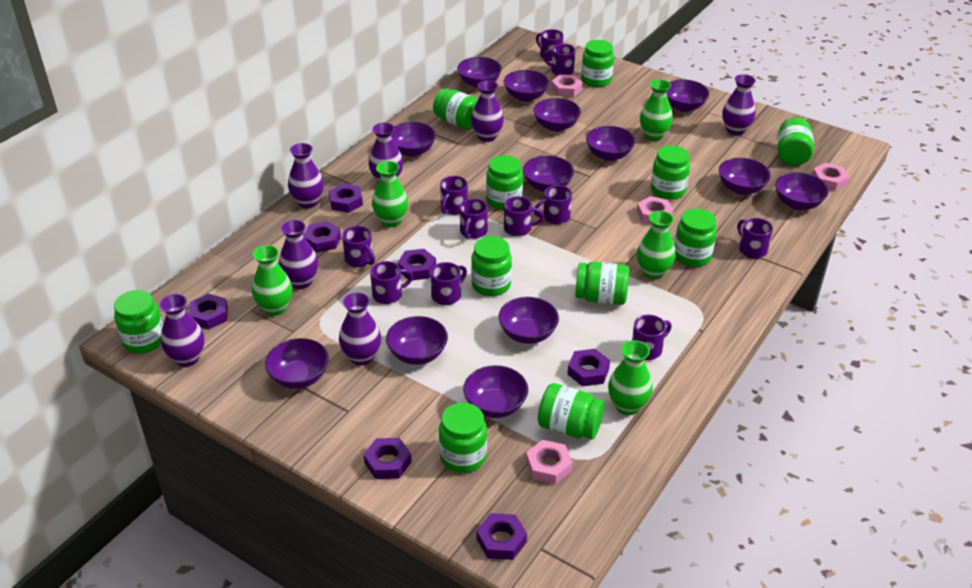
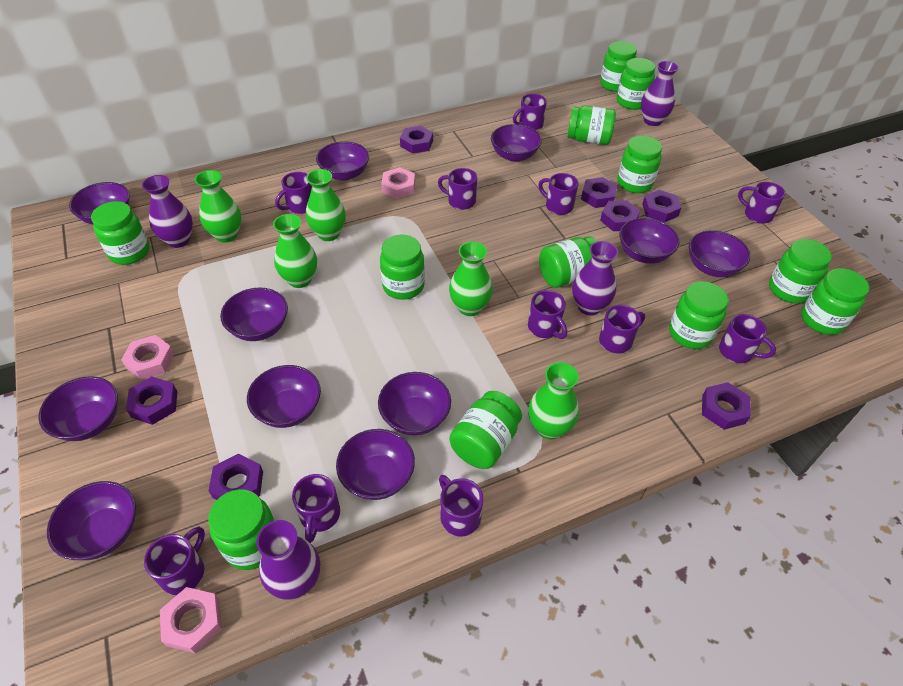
green jar: 11 -> 12
pink nut: 4 -> 3
purple bowl: 13 -> 11
purple vase: 7 -> 4

